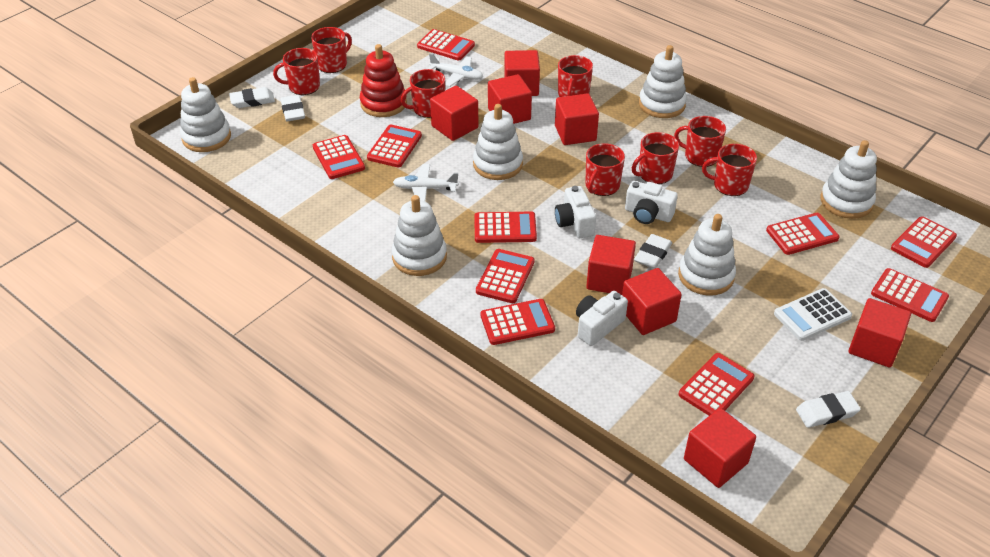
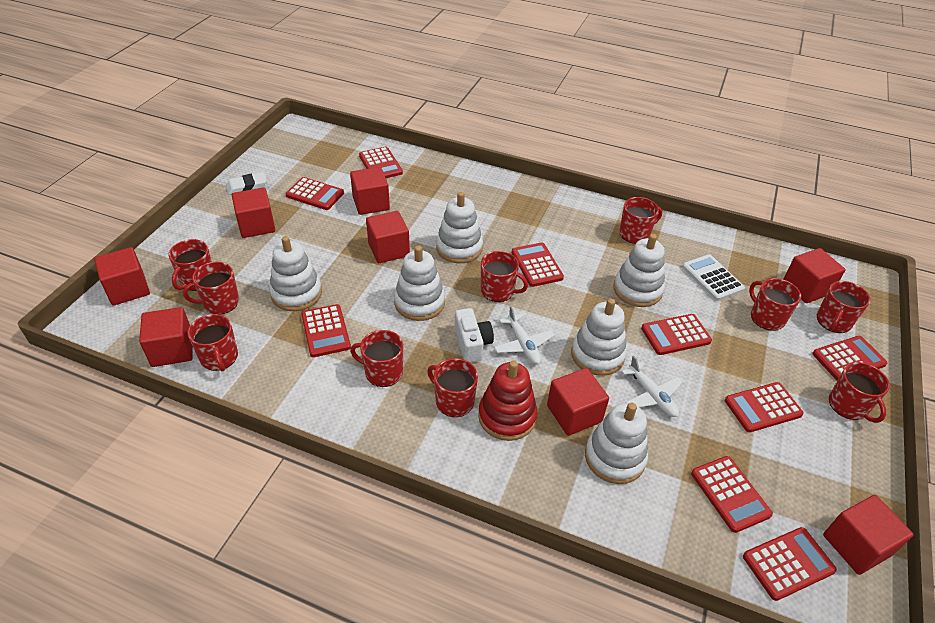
red calculator: 10 -> 9
red mug: 8 -> 10
white camera: 3 -> 1
white eraser: 4 -> 1

